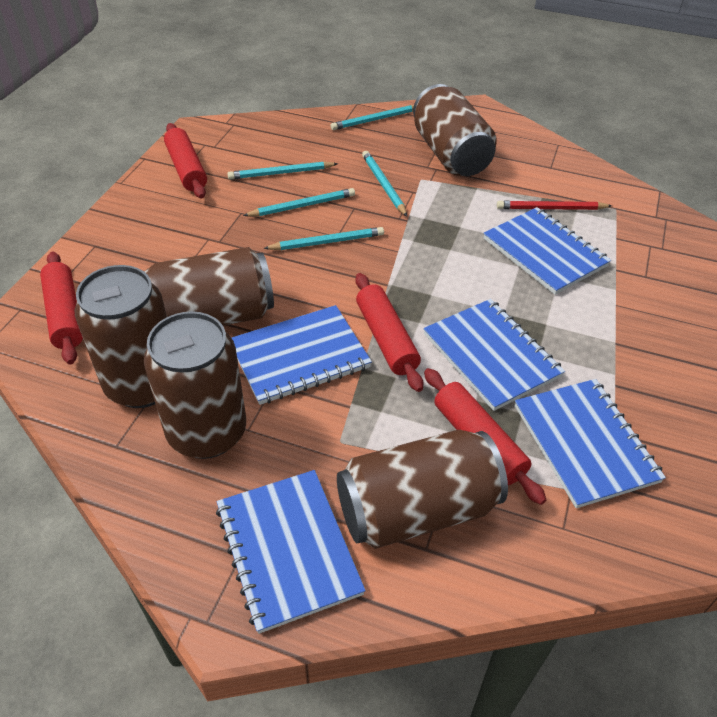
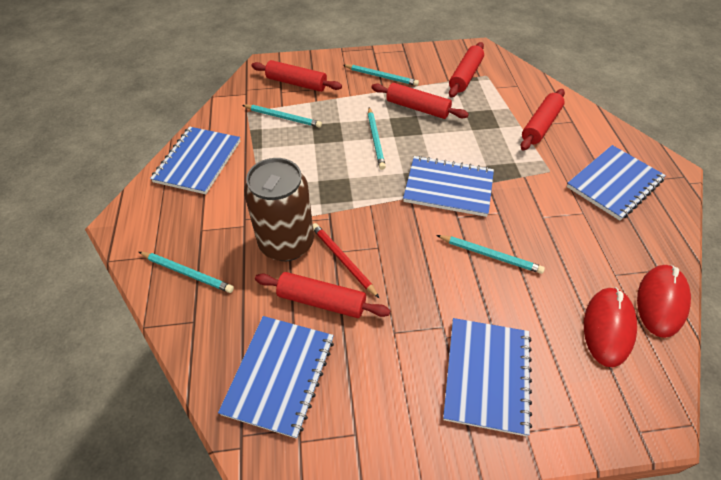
brown can: 5 -> 1
red mouse: 0 -> 2
red rolling pin: 4 -> 5

